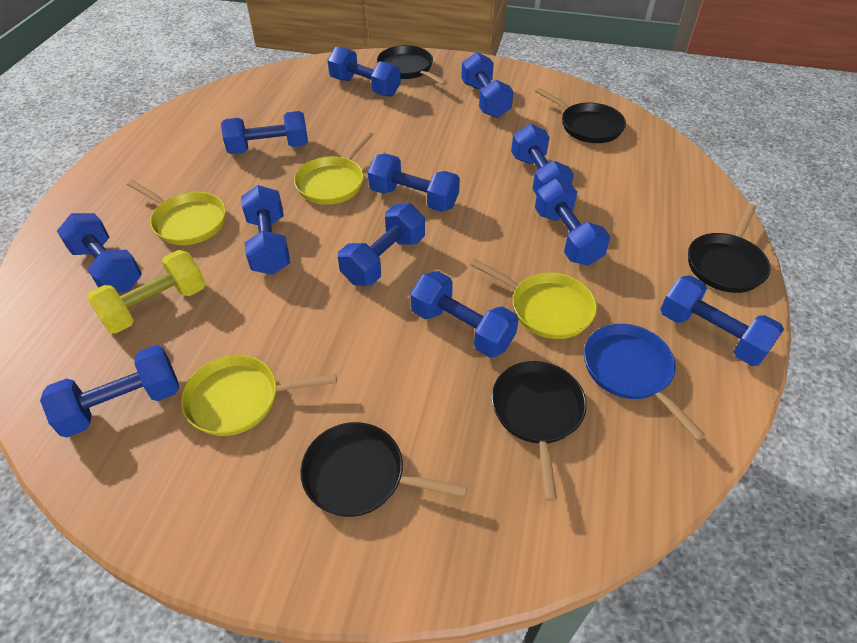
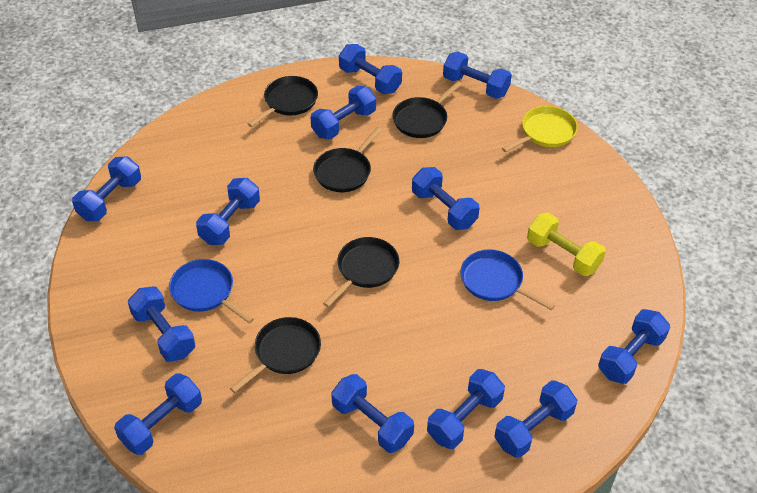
blue pan: 1 -> 2
yellow pan: 4 -> 1

